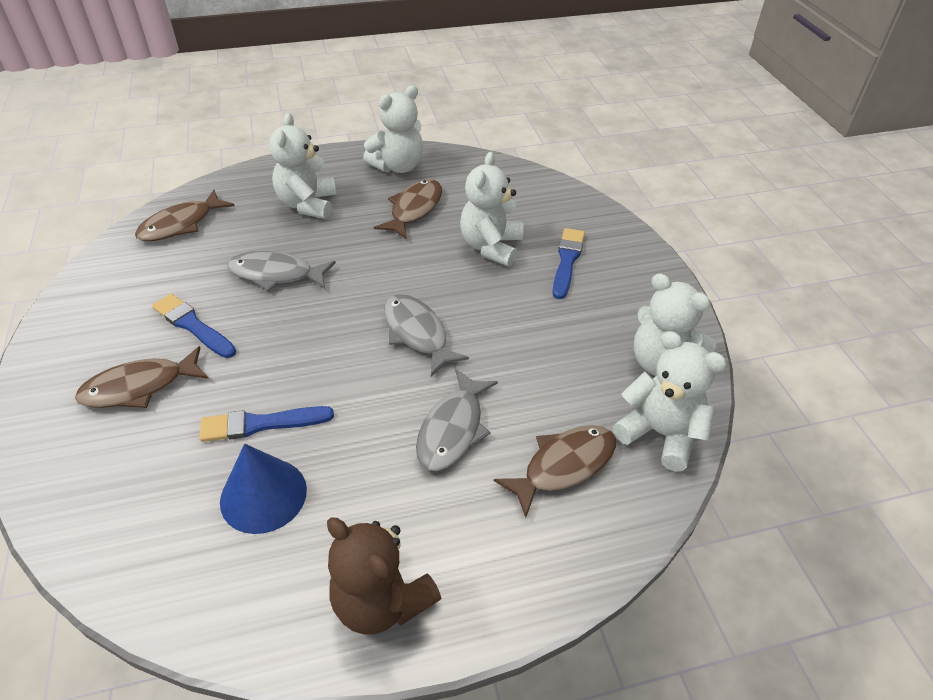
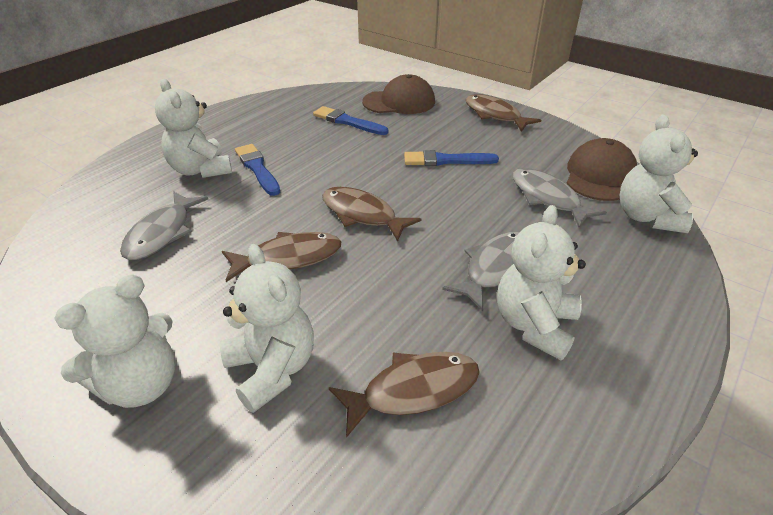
blue cone: 1 -> 0
brown cap: 0 -> 2
brown teddy bear: 1 -> 0

